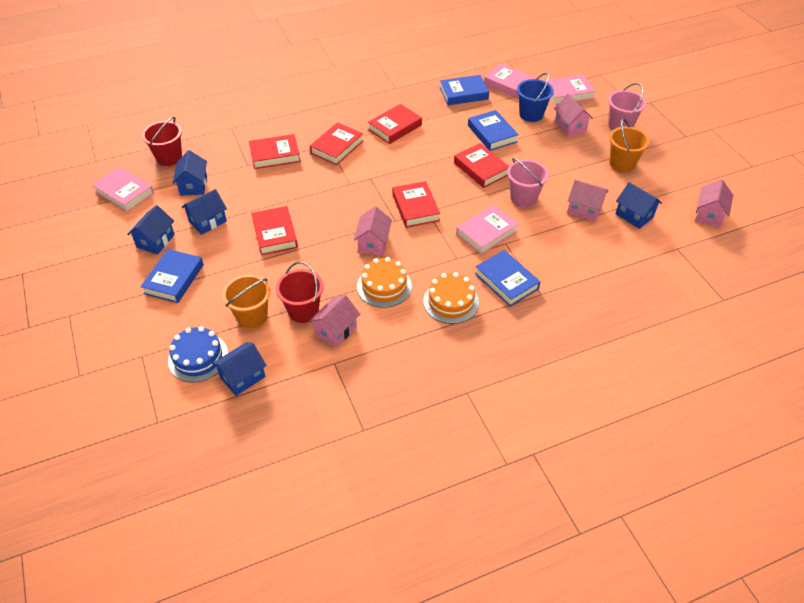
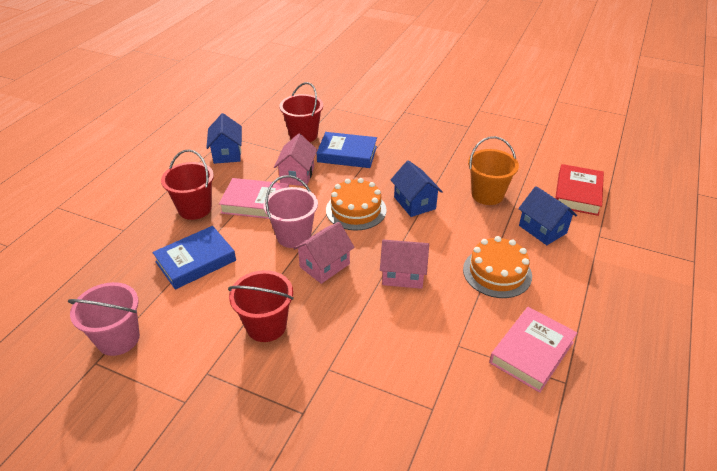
blue book: 4 -> 2
blue bucket: 1 -> 0
blue cake: 1 -> 0
blue house: 5 -> 3
orange bucket: 2 -> 1
pink book: 4 -> 2
pink house: 5 -> 3
red book: 6 -> 1
red bucket: 2 -> 3

